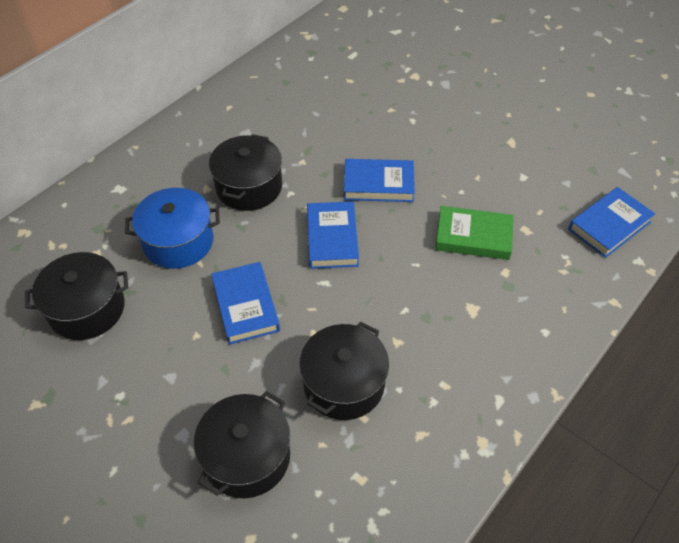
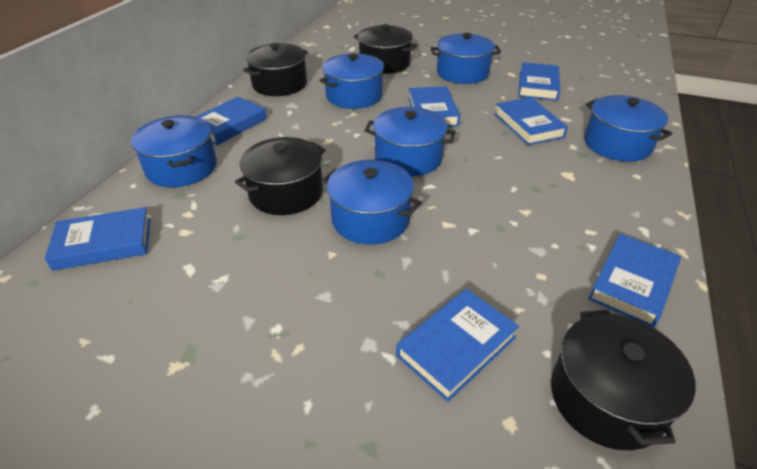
blue book: 4 -> 7
blue pot: 1 -> 6
green book: 1 -> 0

